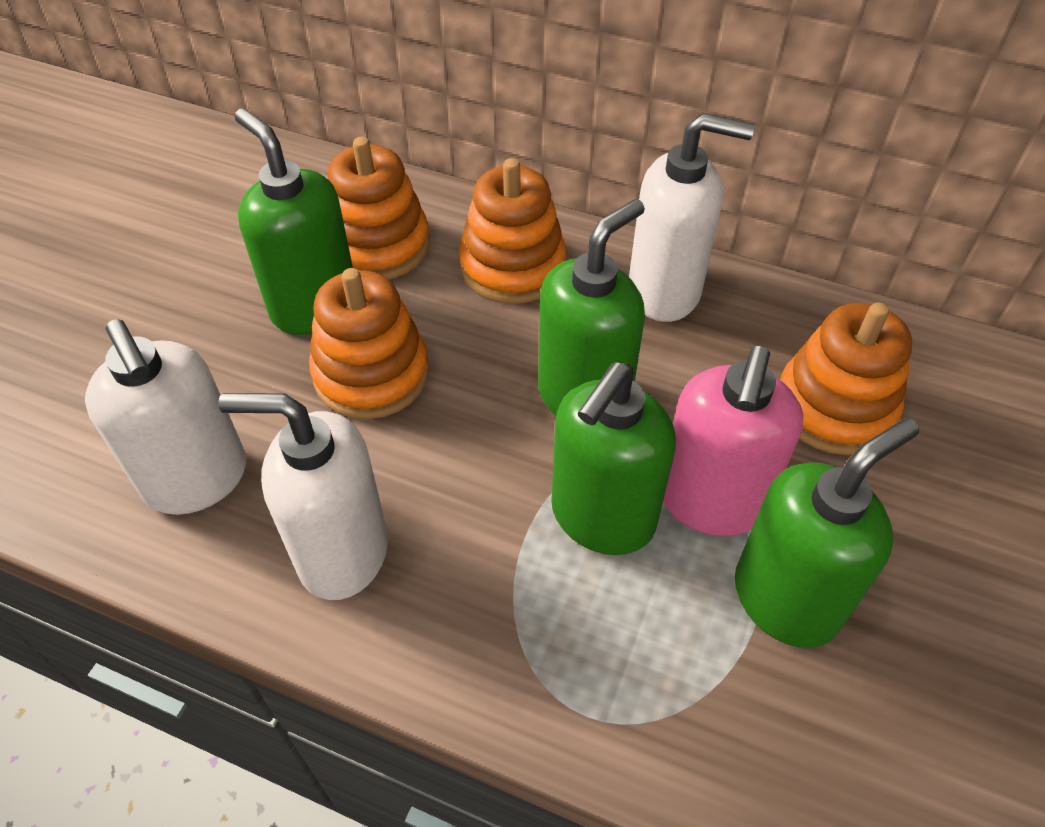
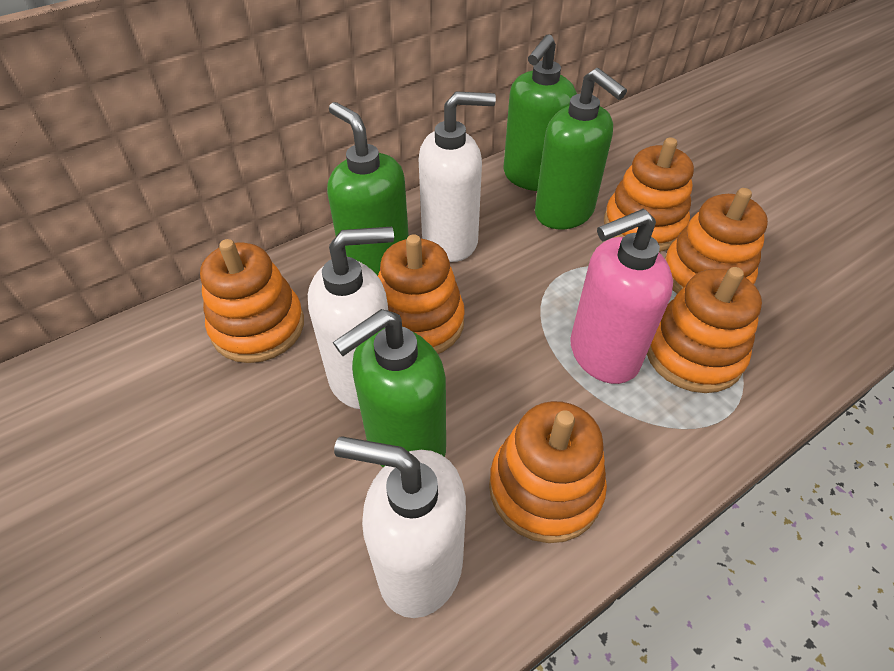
orange stacking toy: 4 -> 6

